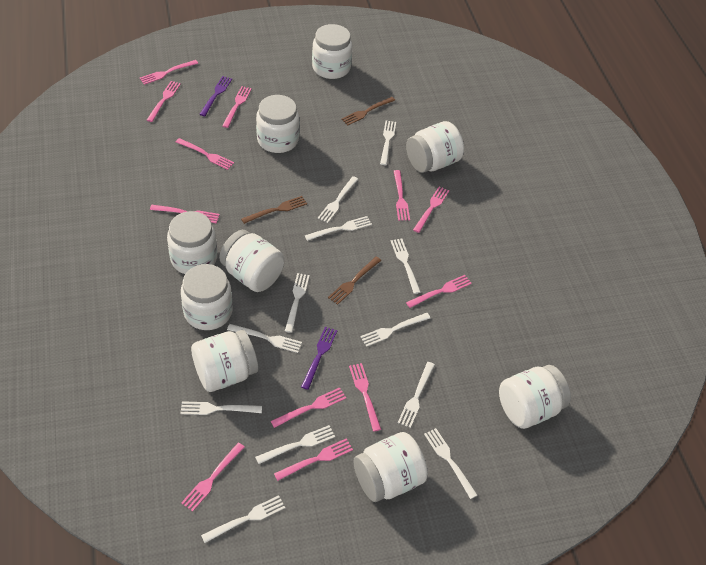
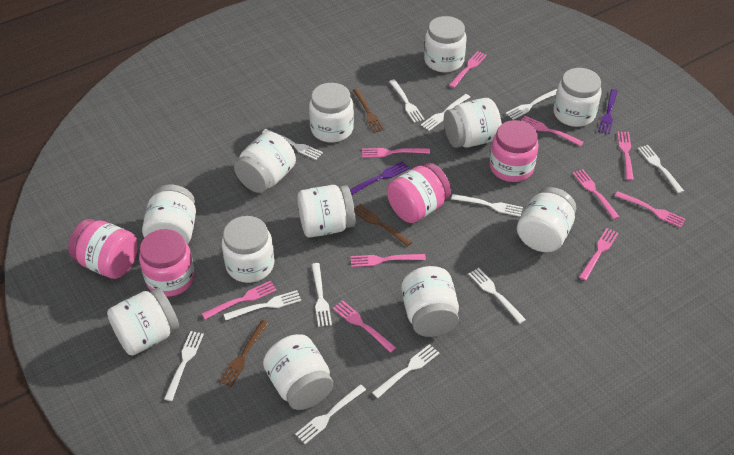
pink fork: 12 -> 10
pink jar: 0 -> 4
white jar: 9 -> 12

